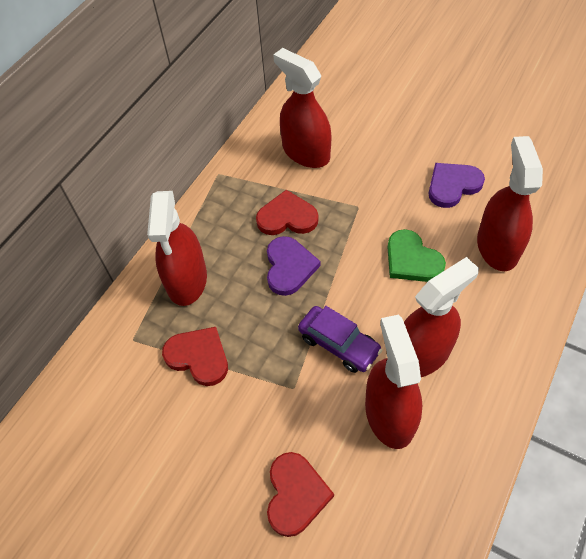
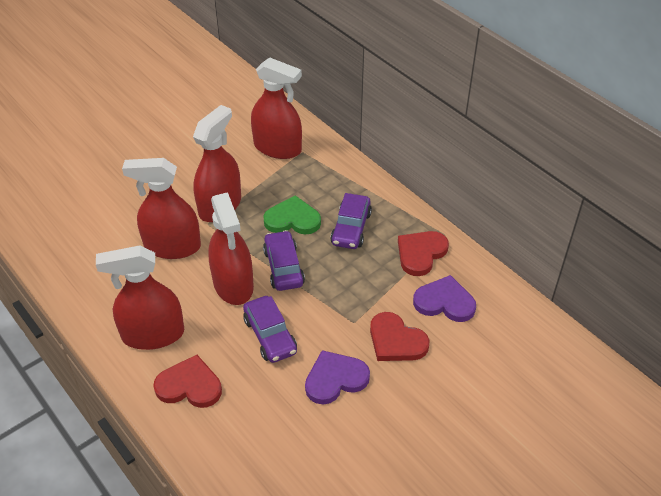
purple car: 1 -> 3

